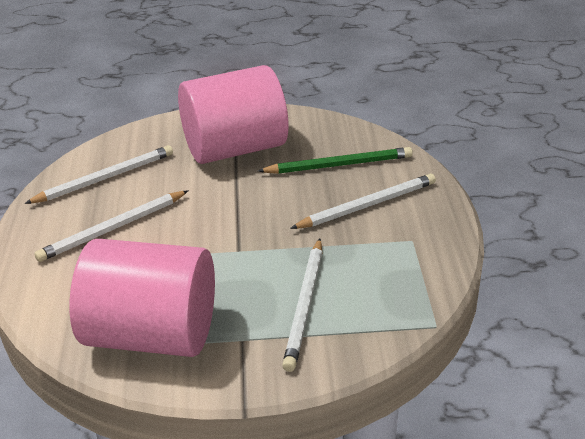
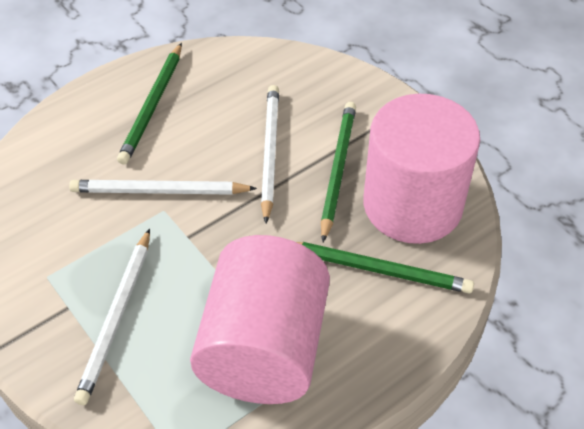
green pencil: 1 -> 3
white pencil: 4 -> 3

